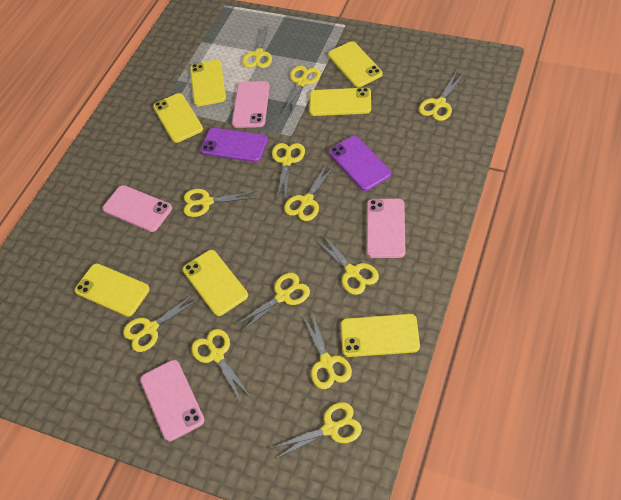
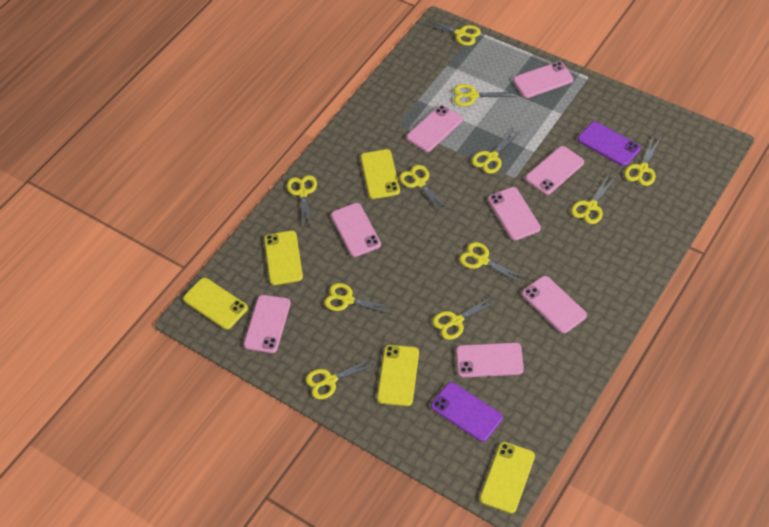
pink phone: 4 -> 8
yellow phone: 7 -> 5
yellow scissors: 12 -> 11

